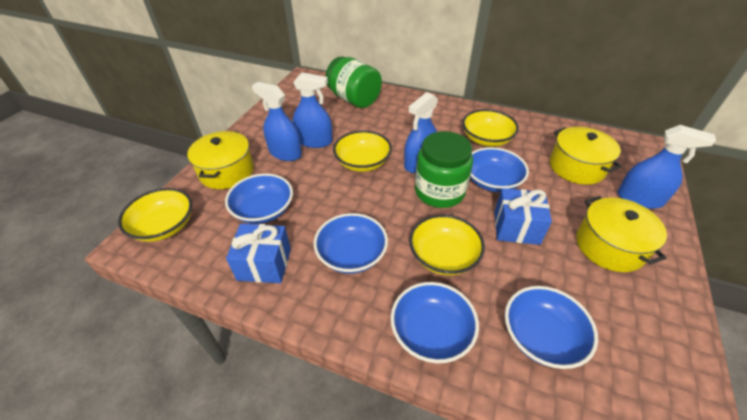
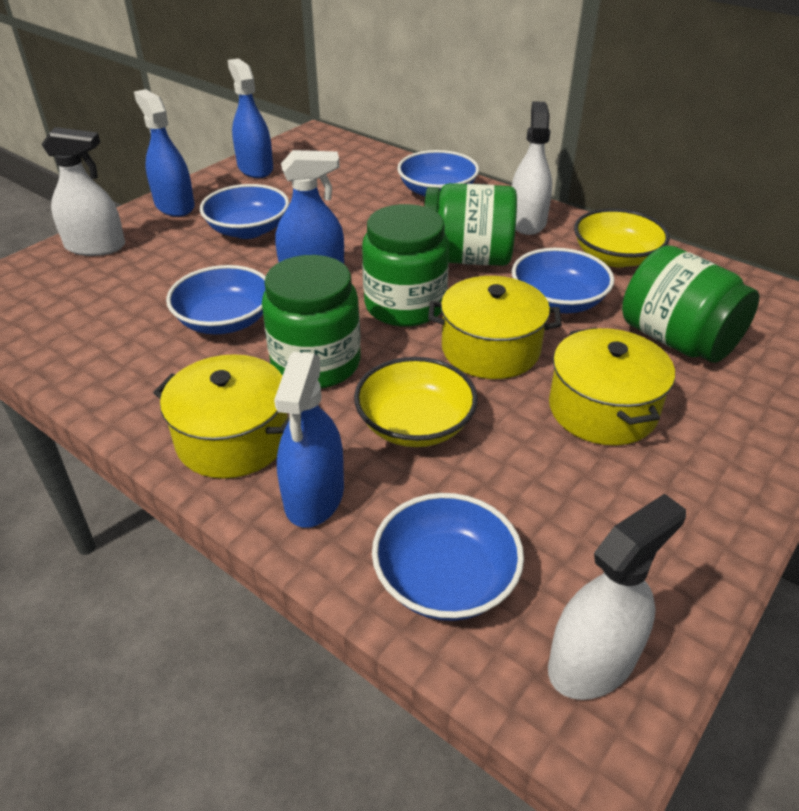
blue gift: 2 -> 0
green jar: 2 -> 4
white spray bottle: 0 -> 3
yellow bowl: 4 -> 2

